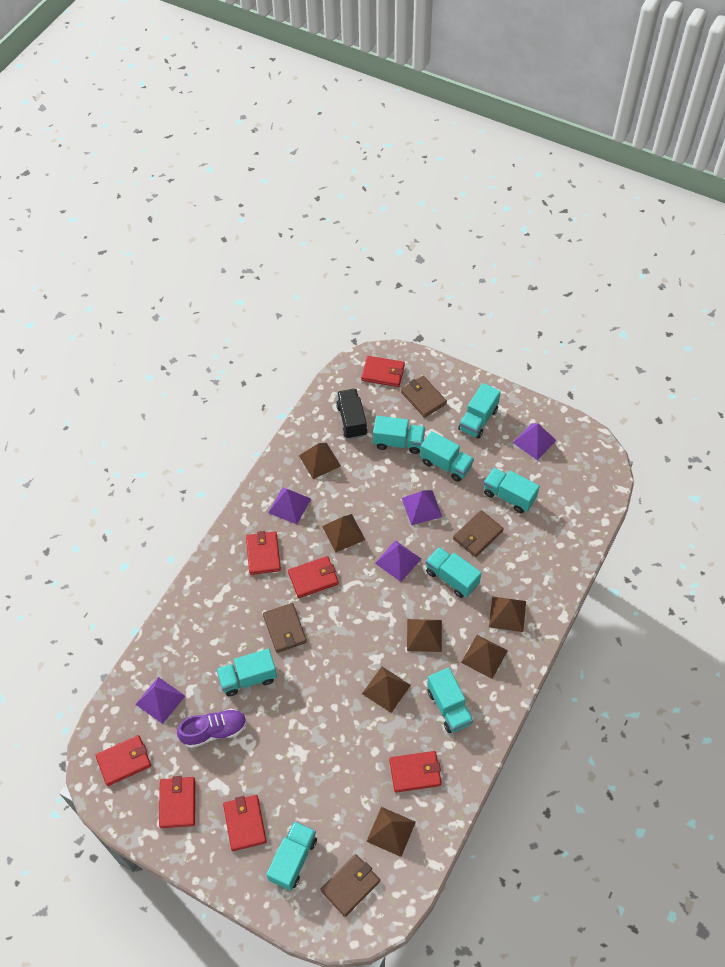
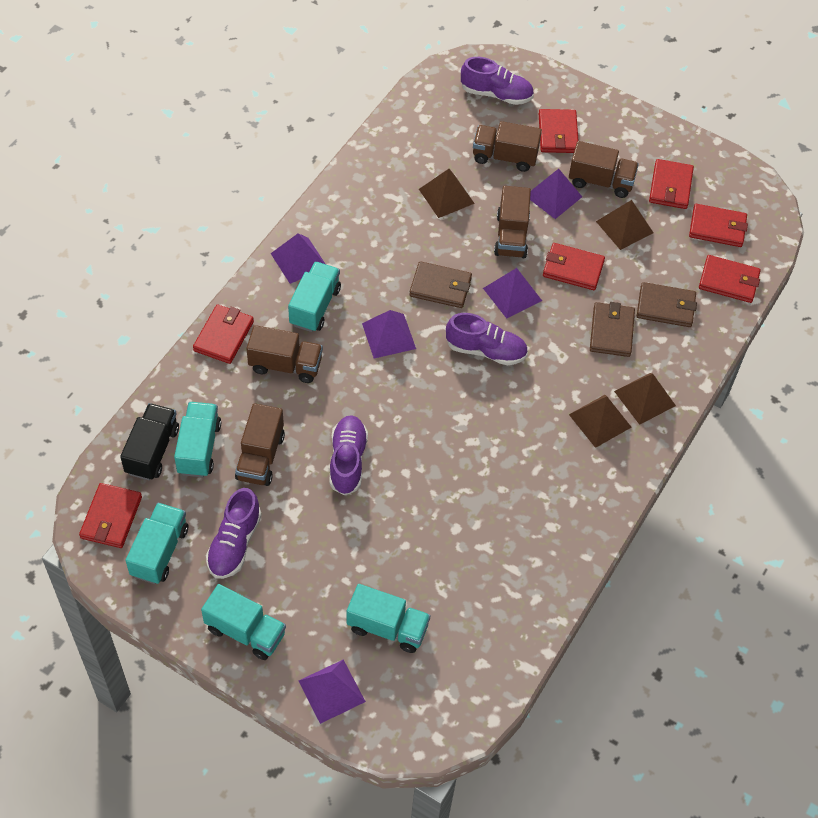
brown pyramid: 7 -> 4
brown truck: 0 -> 5
brown wallet: 4 -> 3
purple shoe: 1 -> 4
turquoise truck: 8 -> 5

